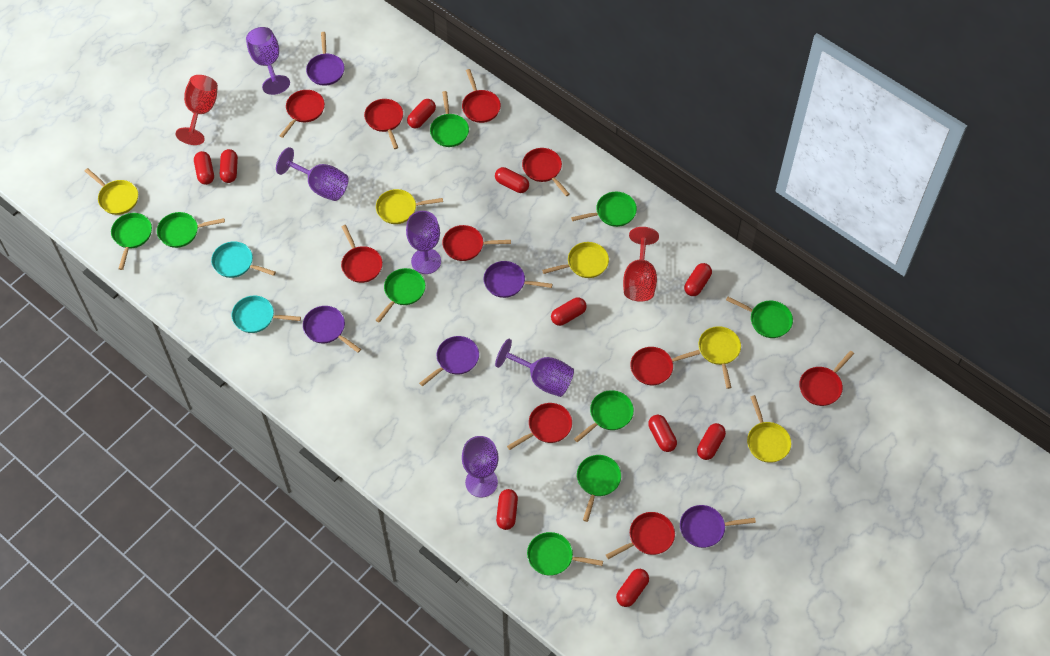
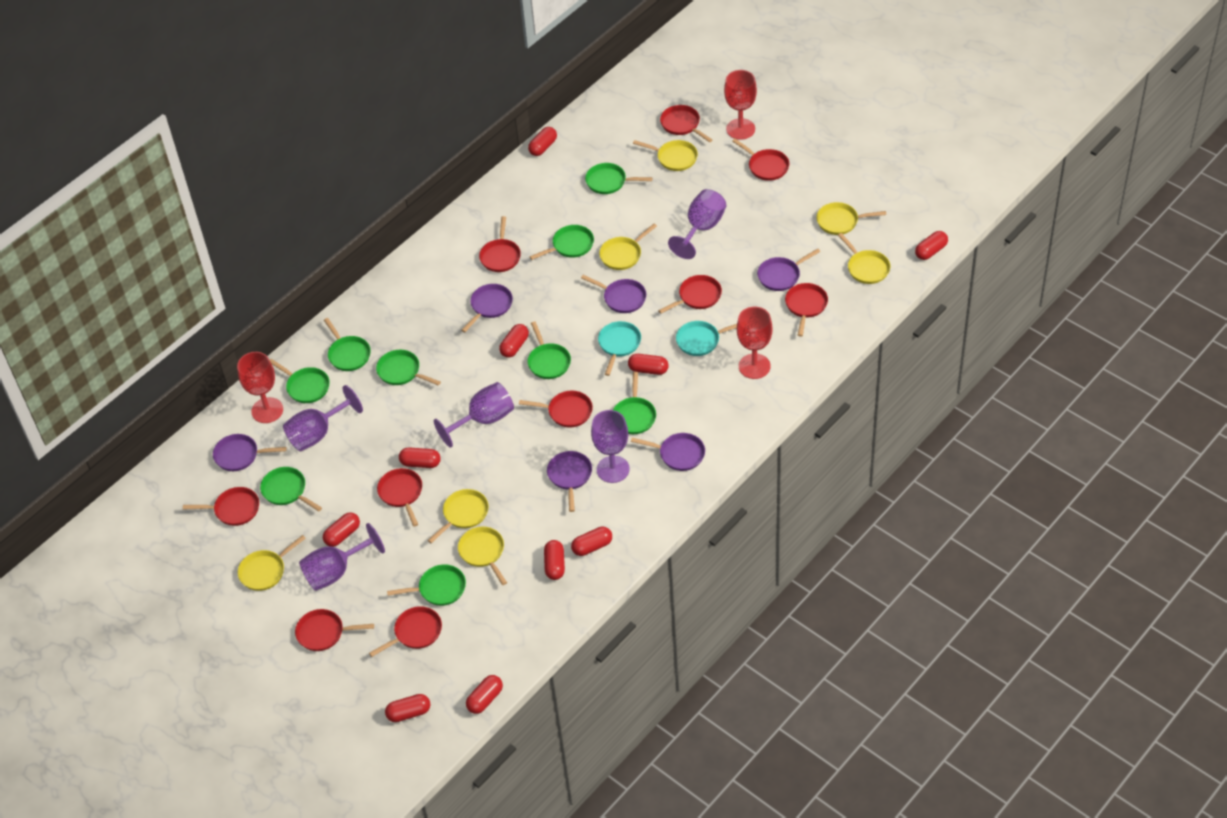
purple pan: 5 -> 6
red goblet: 2 -> 3
yellow pan: 5 -> 7

